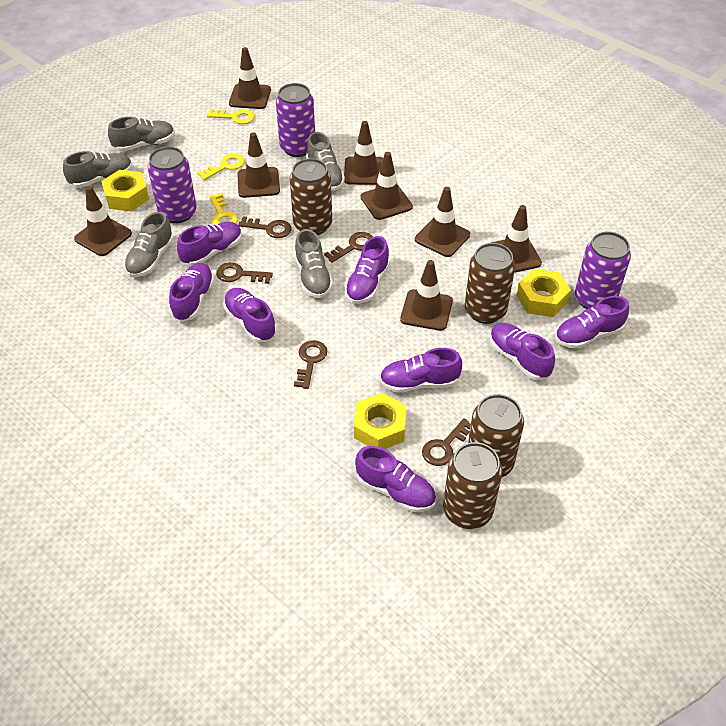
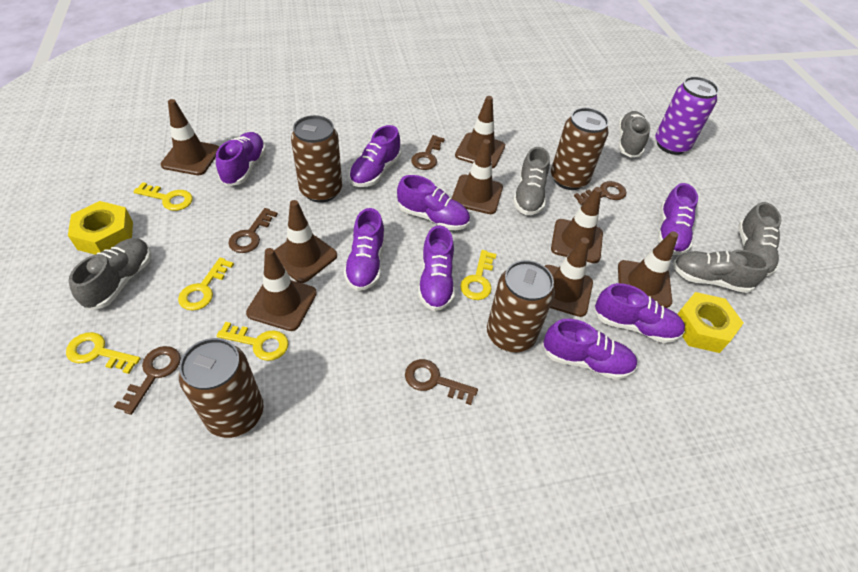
purple can: 3 -> 1
yellow key: 3 -> 5
yellow nut: 3 -> 2

